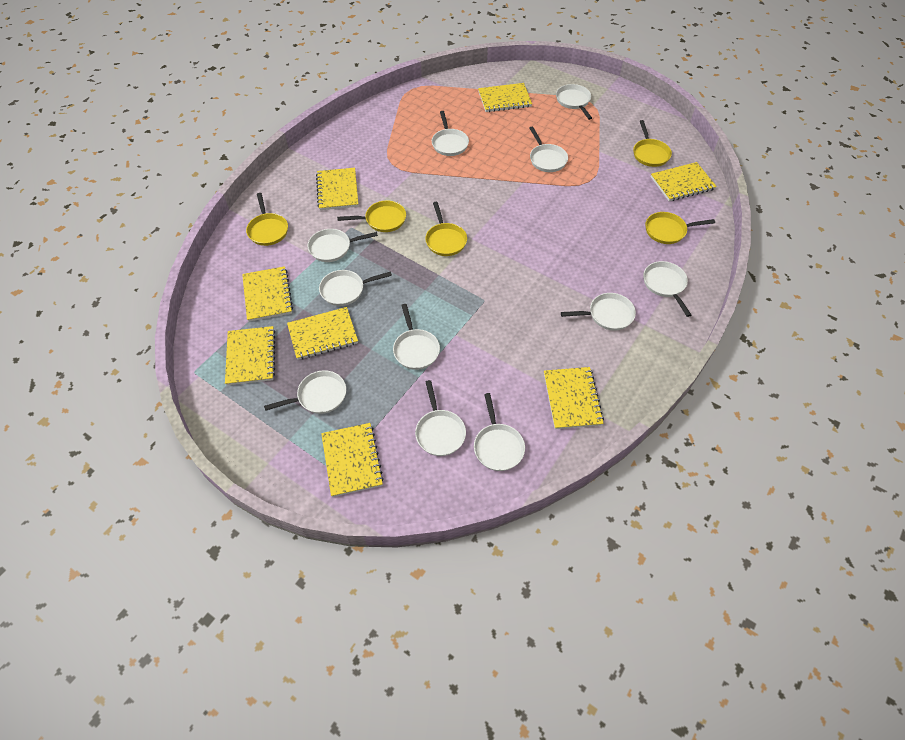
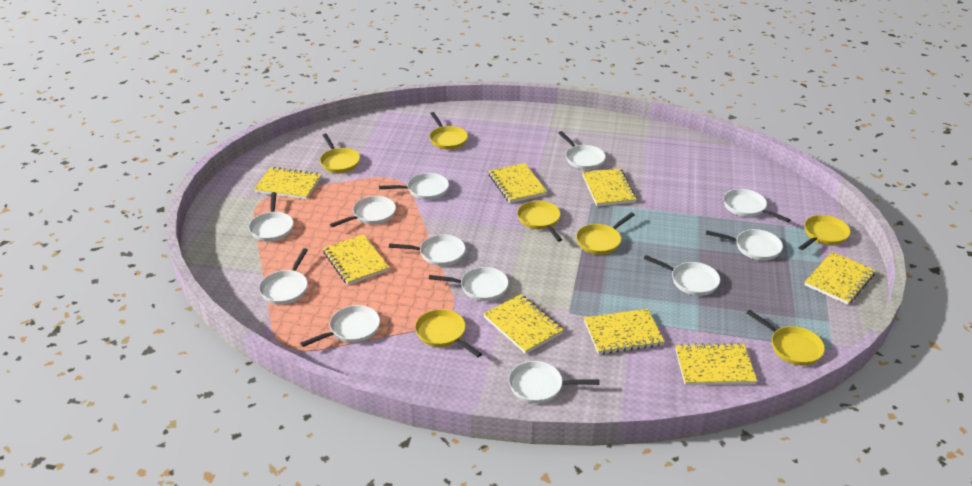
white pan: 11 -> 12
yellow pan: 5 -> 7

